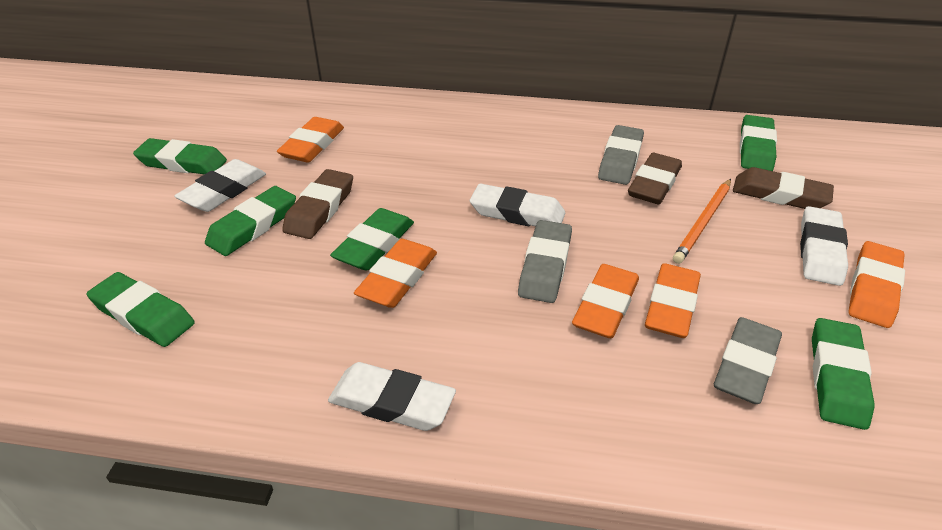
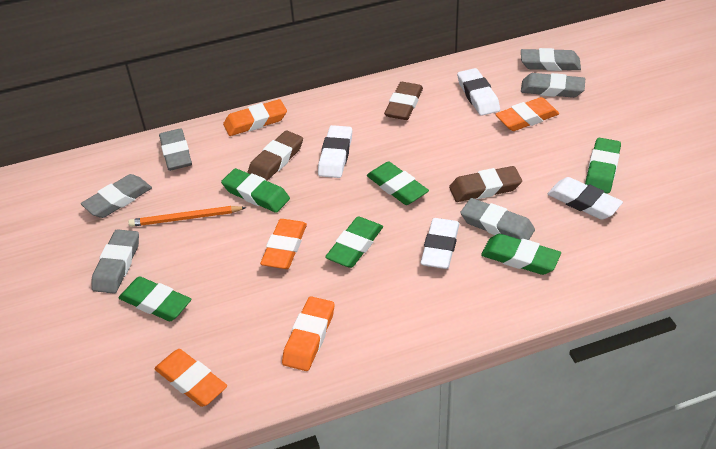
grey eraser: 3 -> 6

